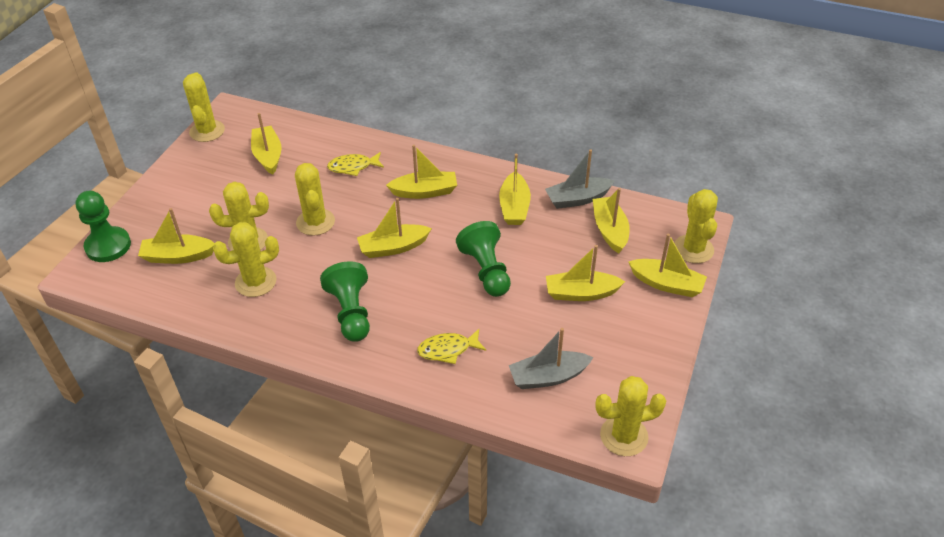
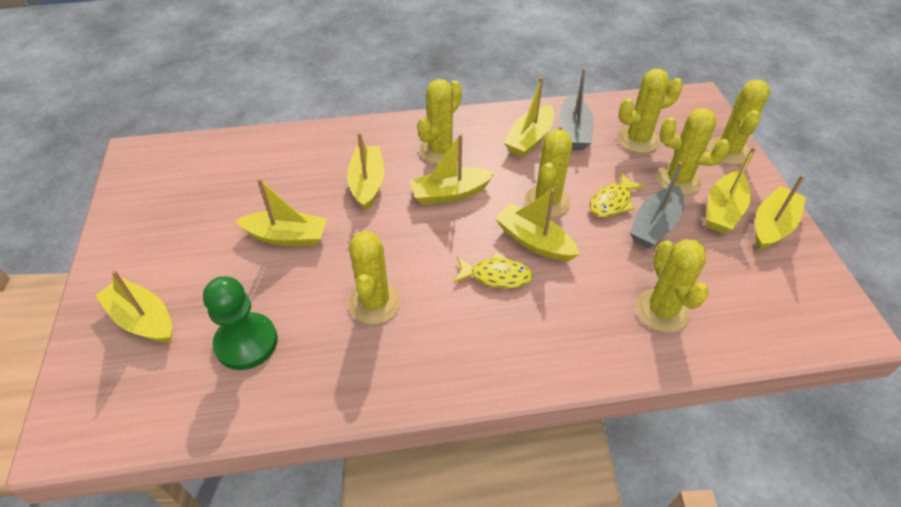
green pawn: 3 -> 1
yellow cactus: 6 -> 7

